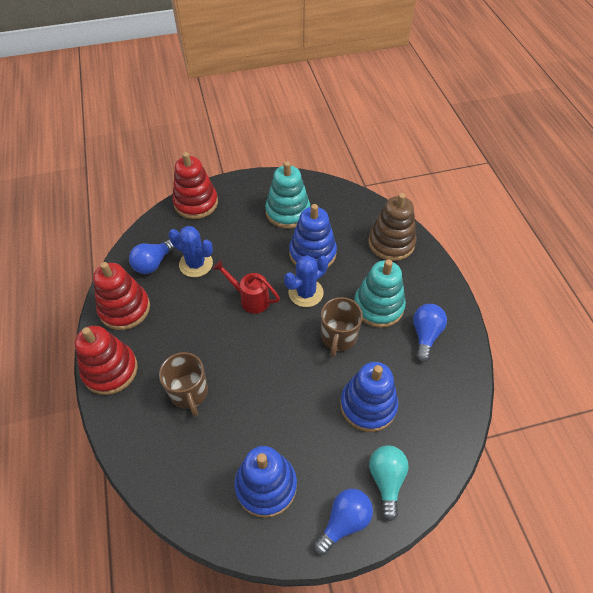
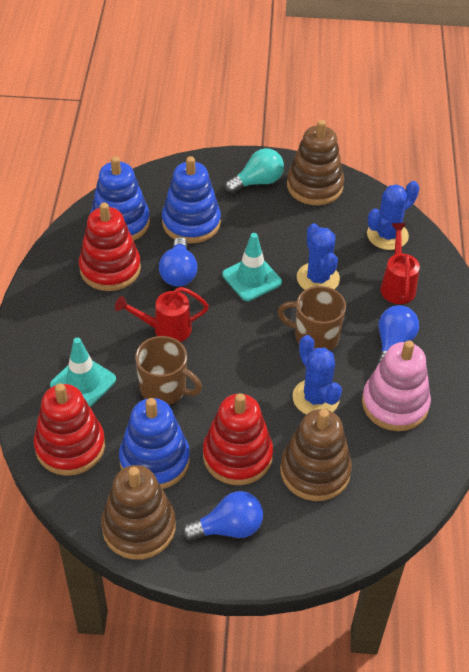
blue cactus: 2 -> 3
brown stacking toy: 1 -> 3
pink stacking toy: 0 -> 1
red watering can: 1 -> 2
turquoise stacking toy: 2 -> 0
turquoise traffic cone: 0 -> 2

